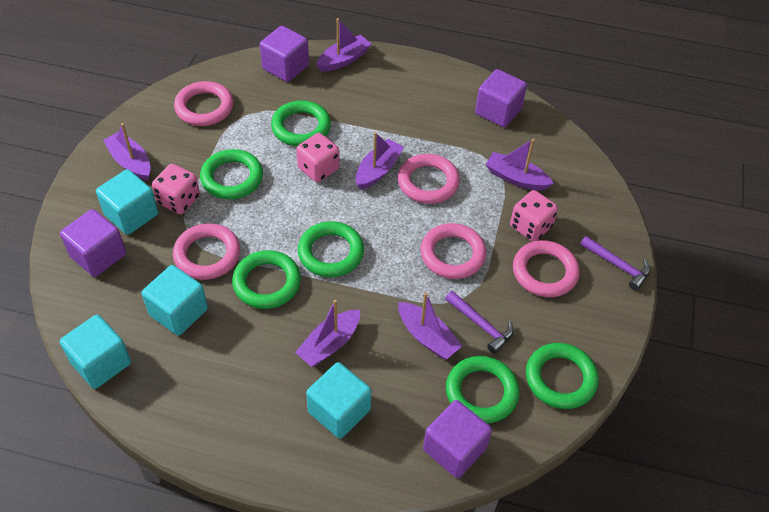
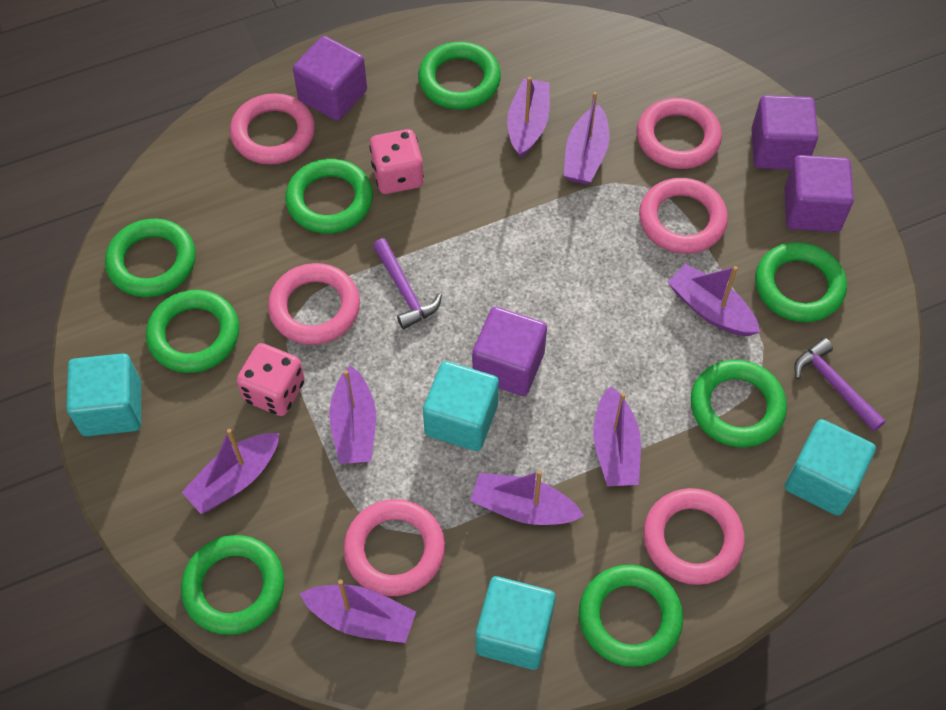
green ring: 6 -> 8
pink dice: 3 -> 2
pink ring: 5 -> 6
purple boat: 6 -> 8

